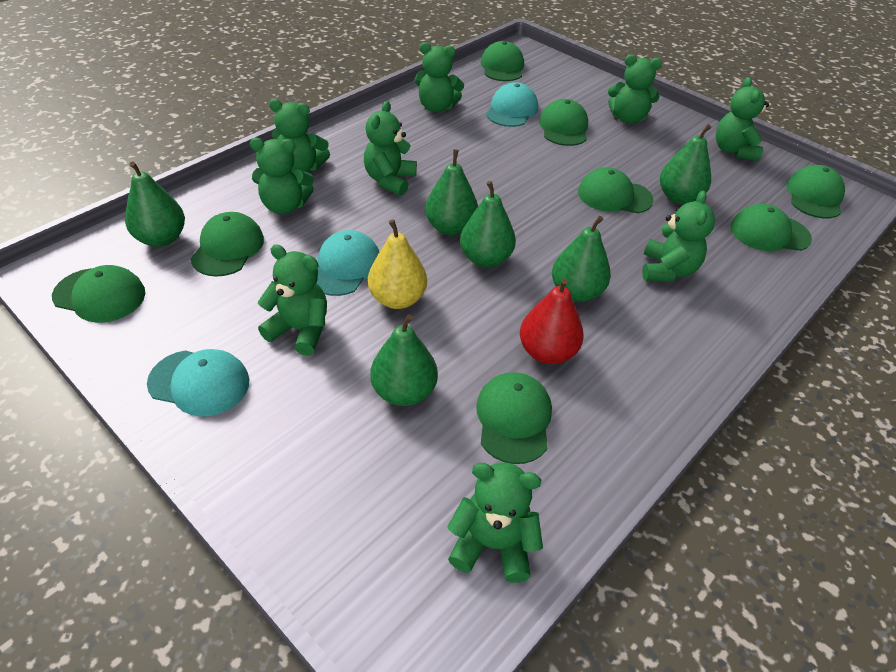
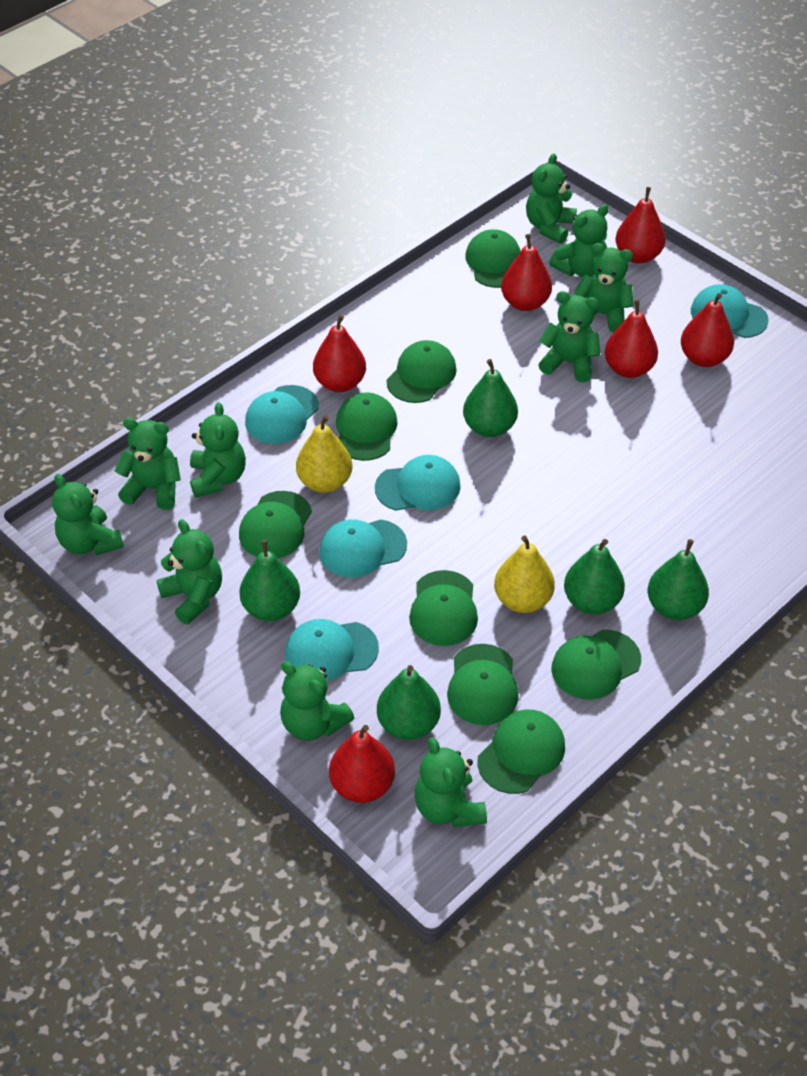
green pear: 6 -> 5
green teddy bear: 9 -> 10
red pear: 1 -> 6
turquoise cap: 3 -> 5
yellow pear: 1 -> 2

